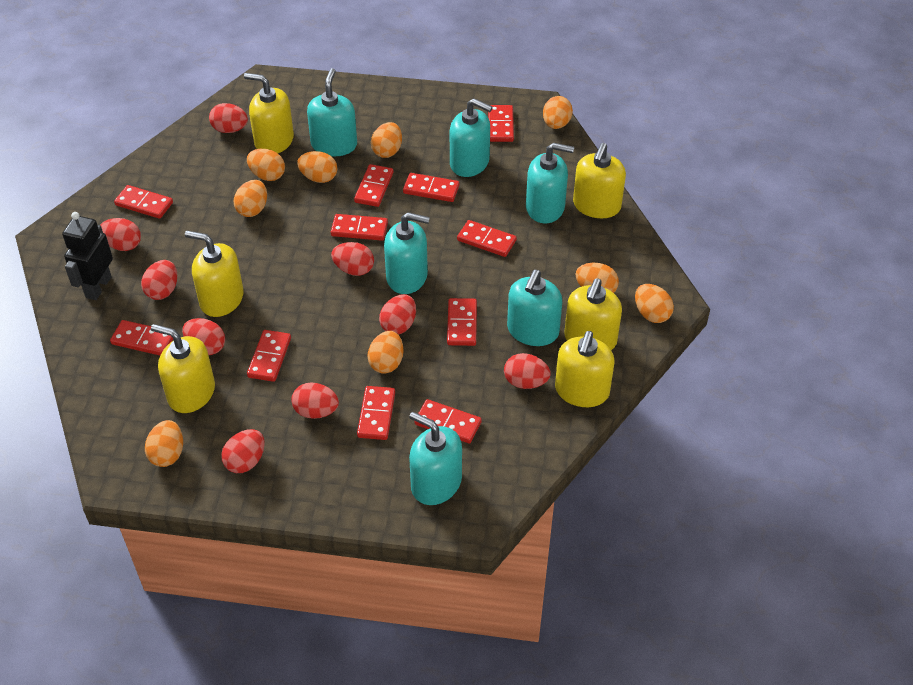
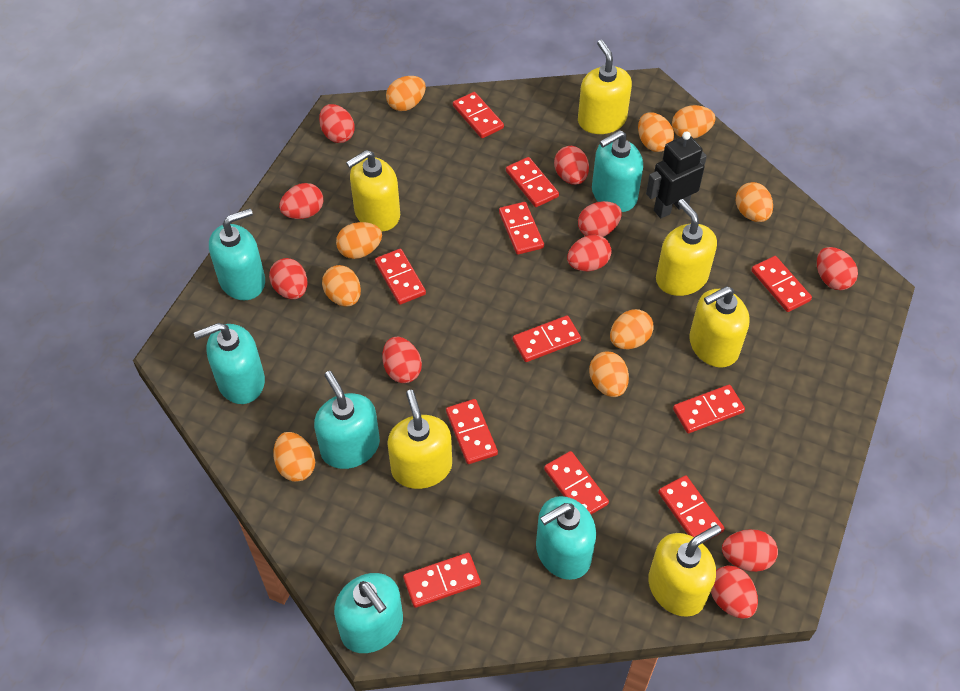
red egg: 9 -> 10

